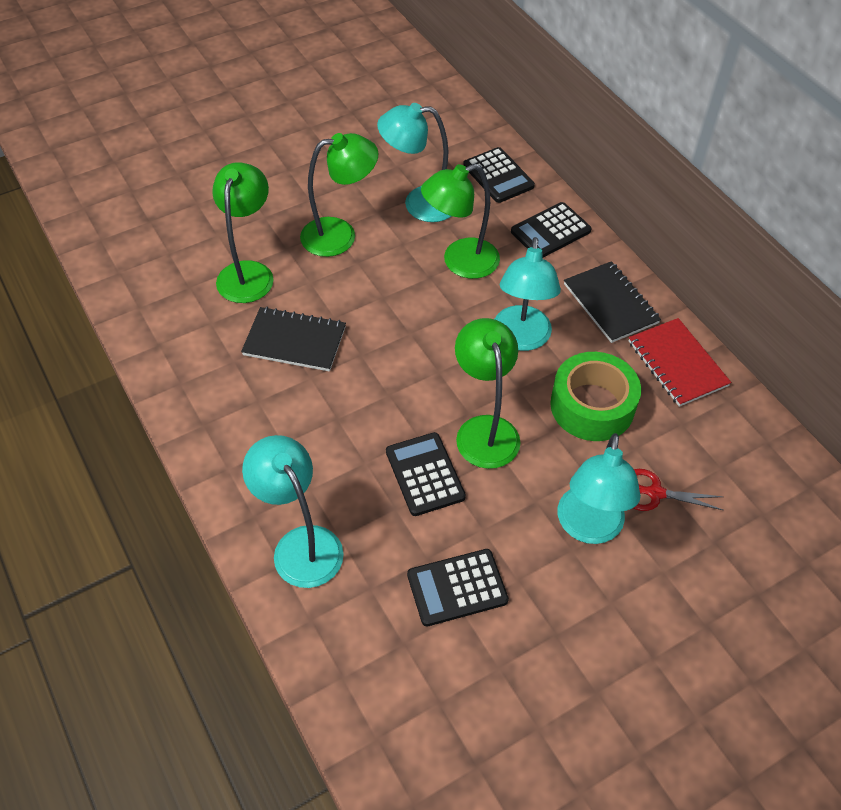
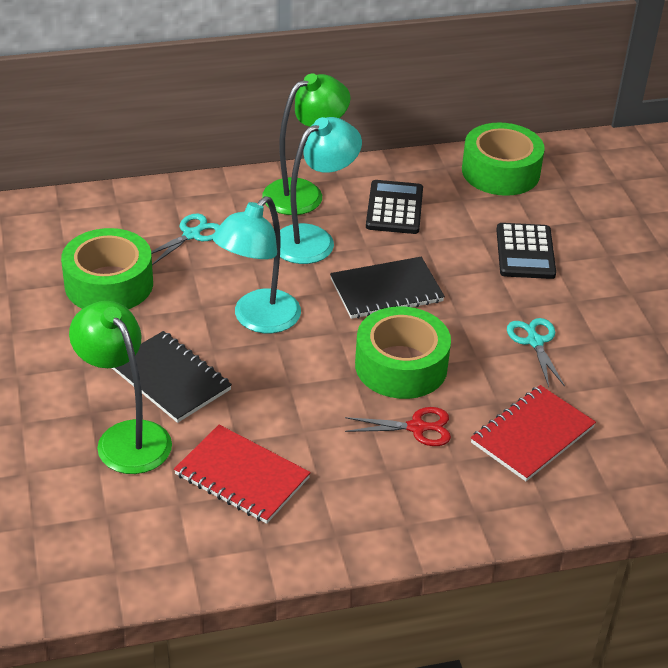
black calculator: 4 -> 2
green lamp: 4 -> 2
green tape: 1 -> 3
red notebook: 1 -> 2
turquoise lamp: 4 -> 2
turquoise scissors: 0 -> 2

